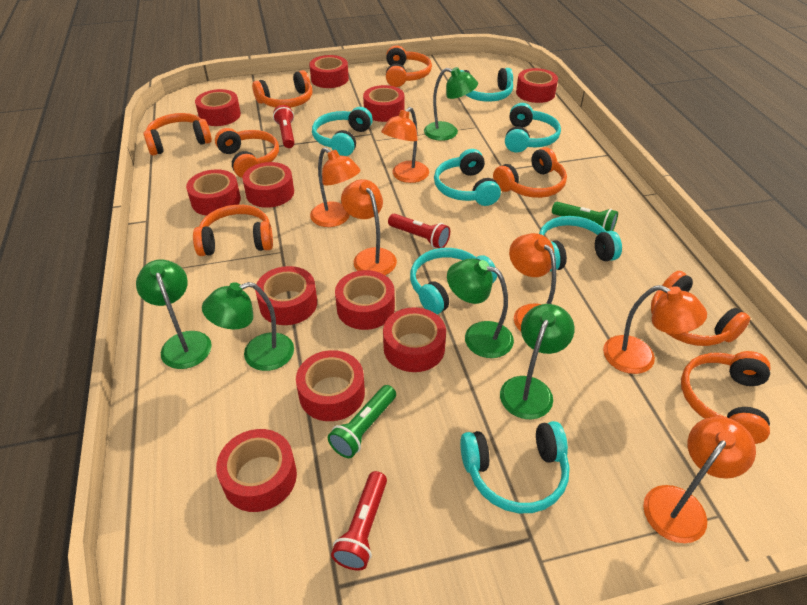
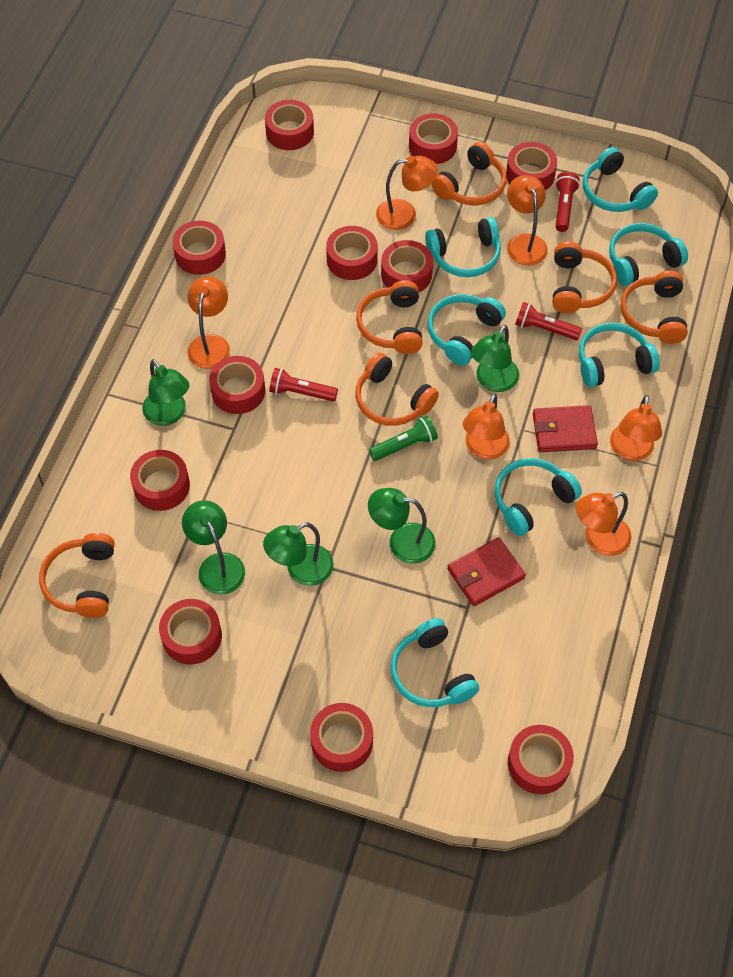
green flashlight: 2 -> 1
orange headphones: 8 -> 6
red wallet: 0 -> 2

